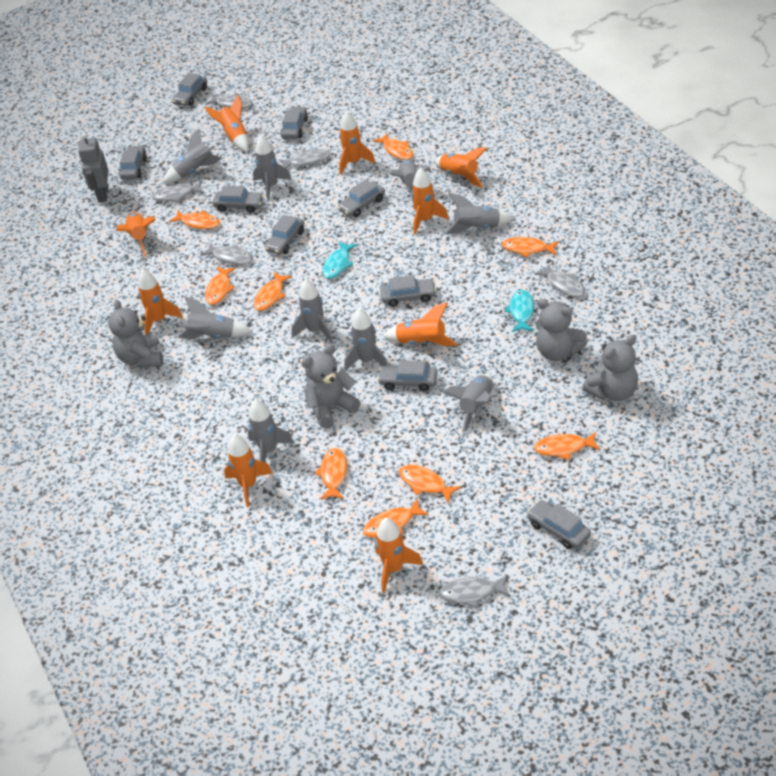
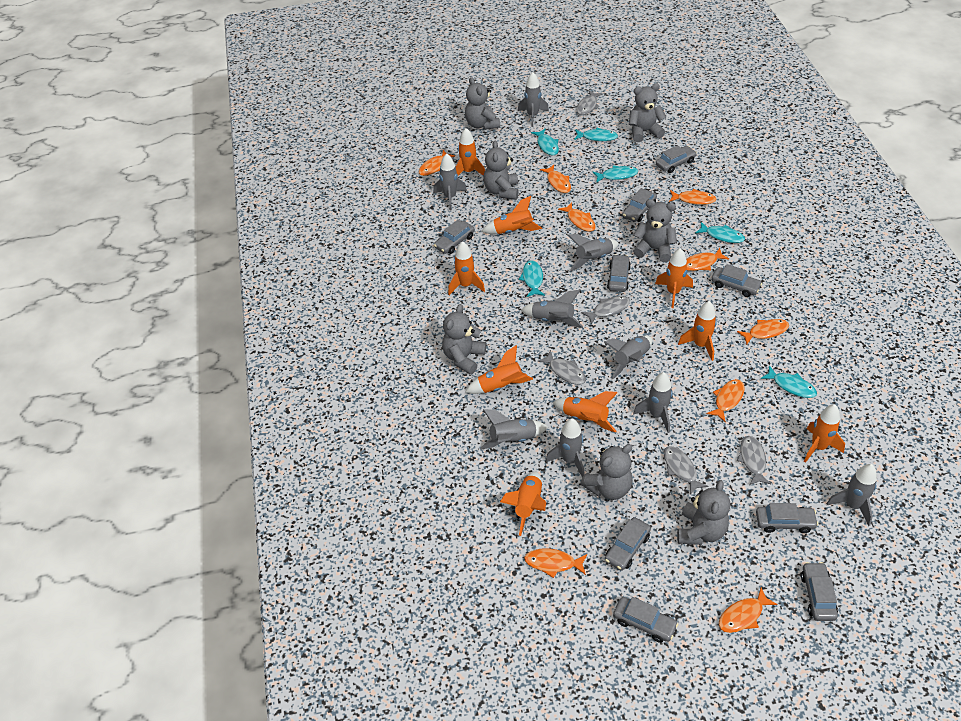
grey fish: 6 -> 5
grey robot: 1 -> 0
grey teddy bear: 4 -> 7
turquoise fish: 2 -> 6

